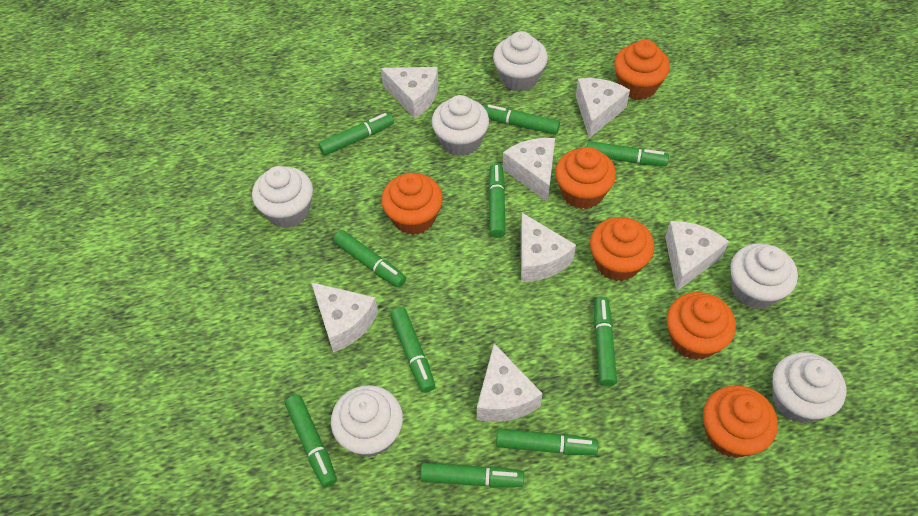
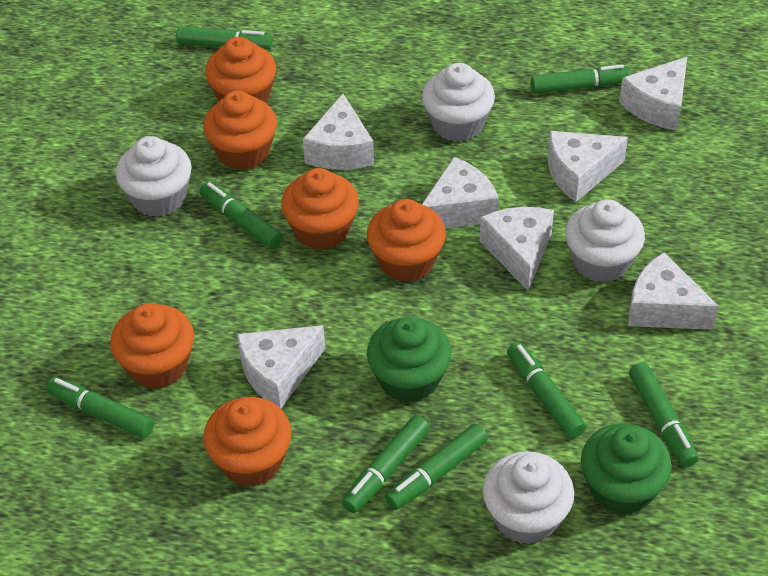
green cupcake: 0 -> 2
green marker: 10 -> 8
white cupcake: 6 -> 4

